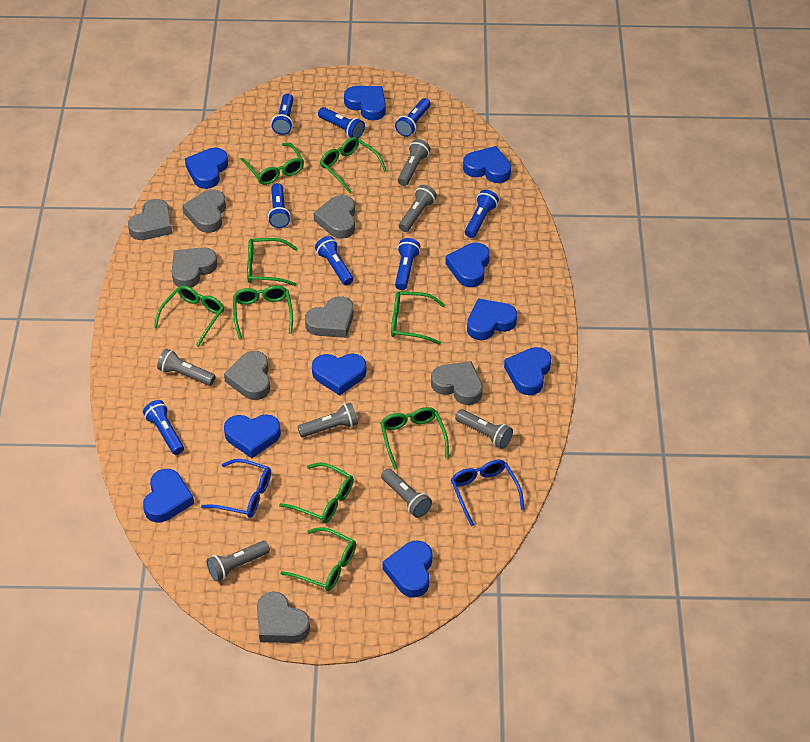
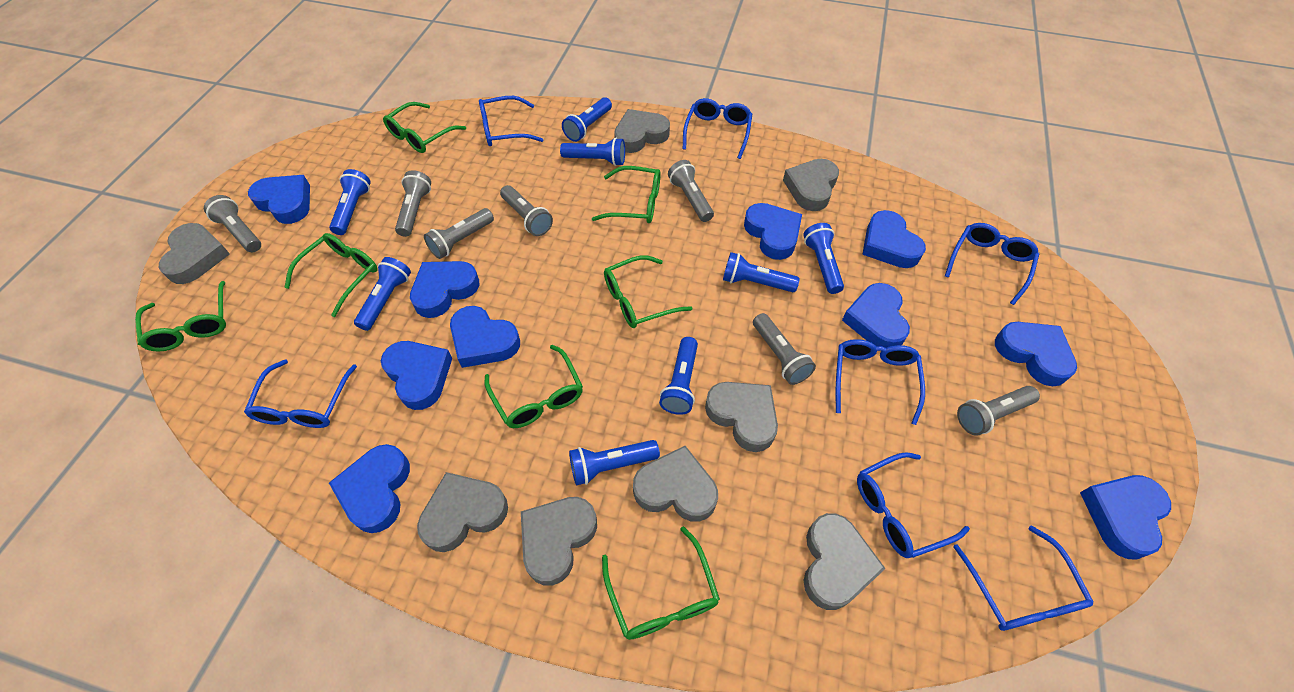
blue glasses: 2 -> 7
green glasses: 9 -> 7

